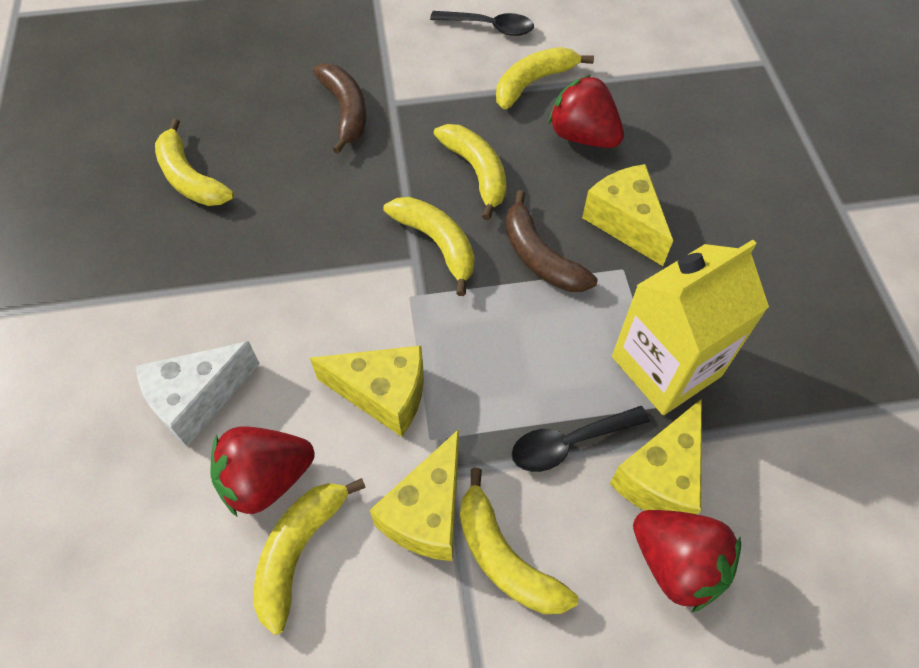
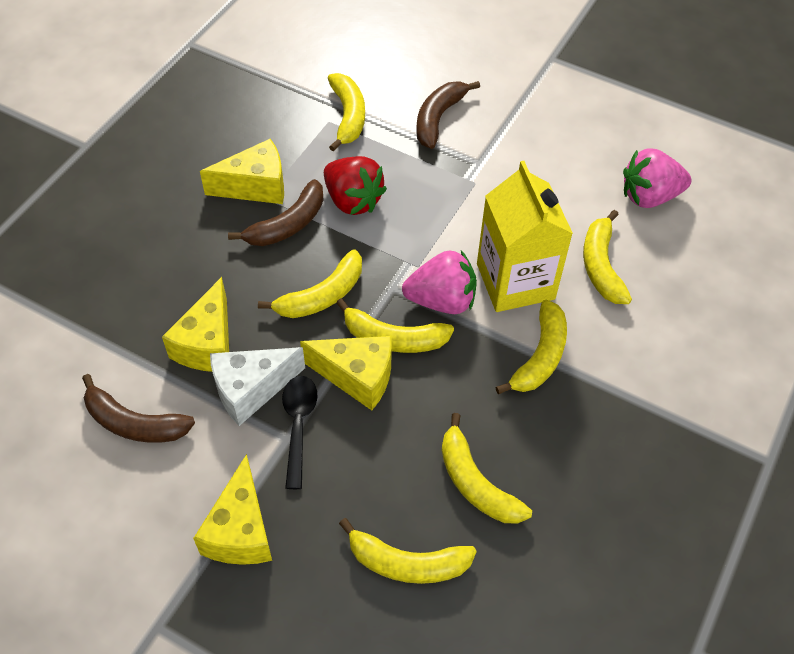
black spoon: 2 -> 1
brown banana: 2 -> 3
pink strawberry: 0 -> 2
red strawberry: 3 -> 1
yellow banana: 6 -> 7

